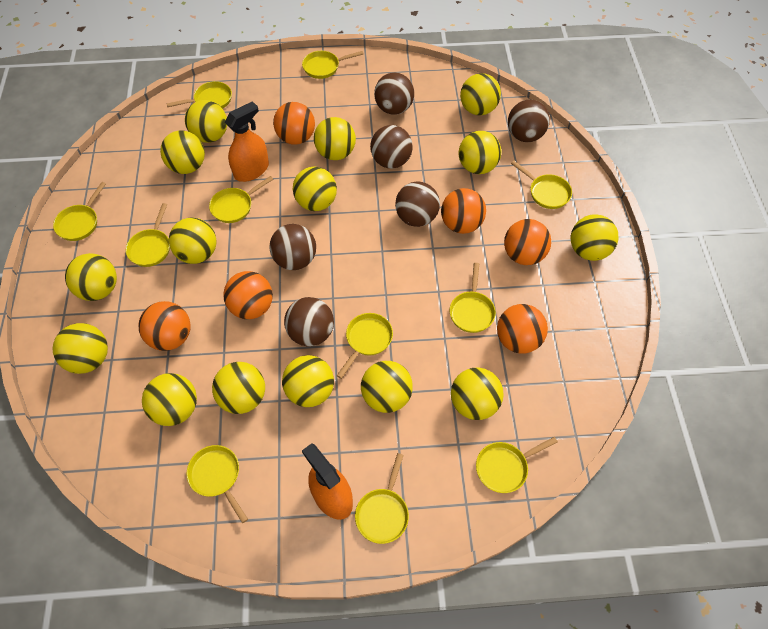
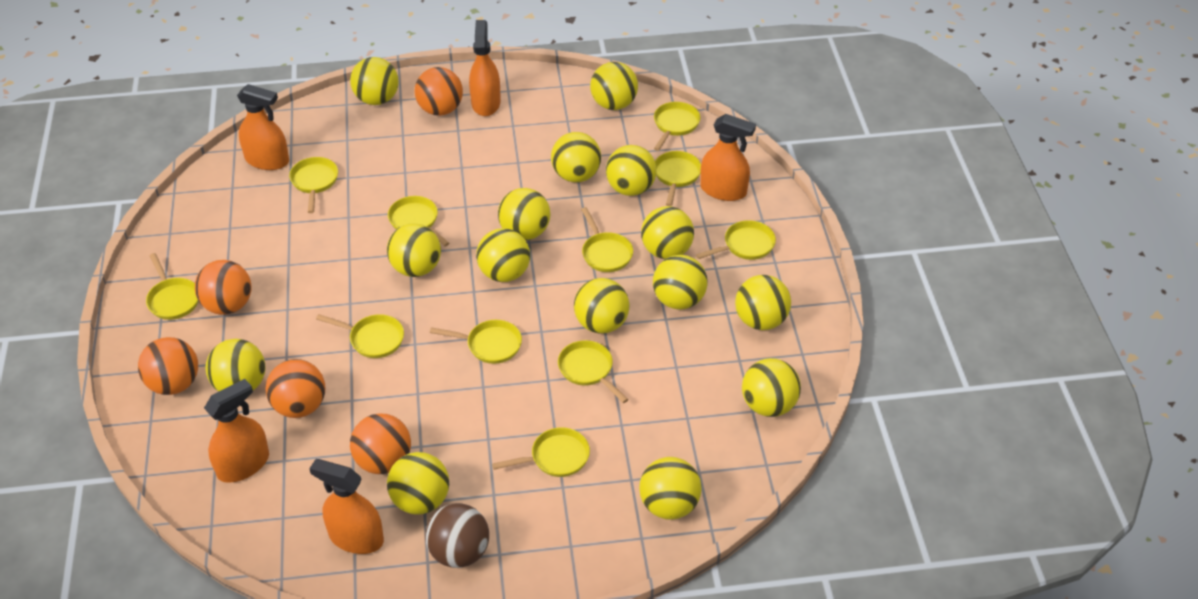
brown ball: 6 -> 1
orange ball: 6 -> 5
orange spray bottle: 2 -> 5

